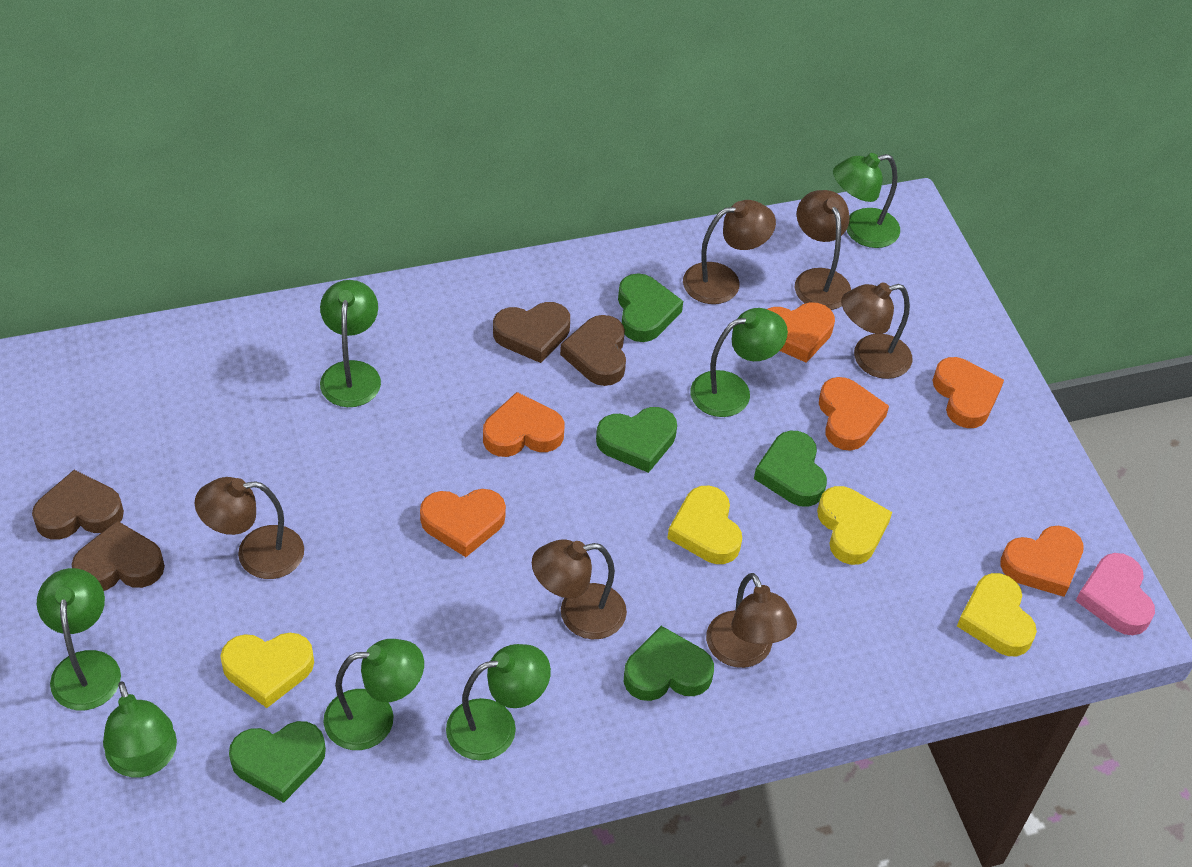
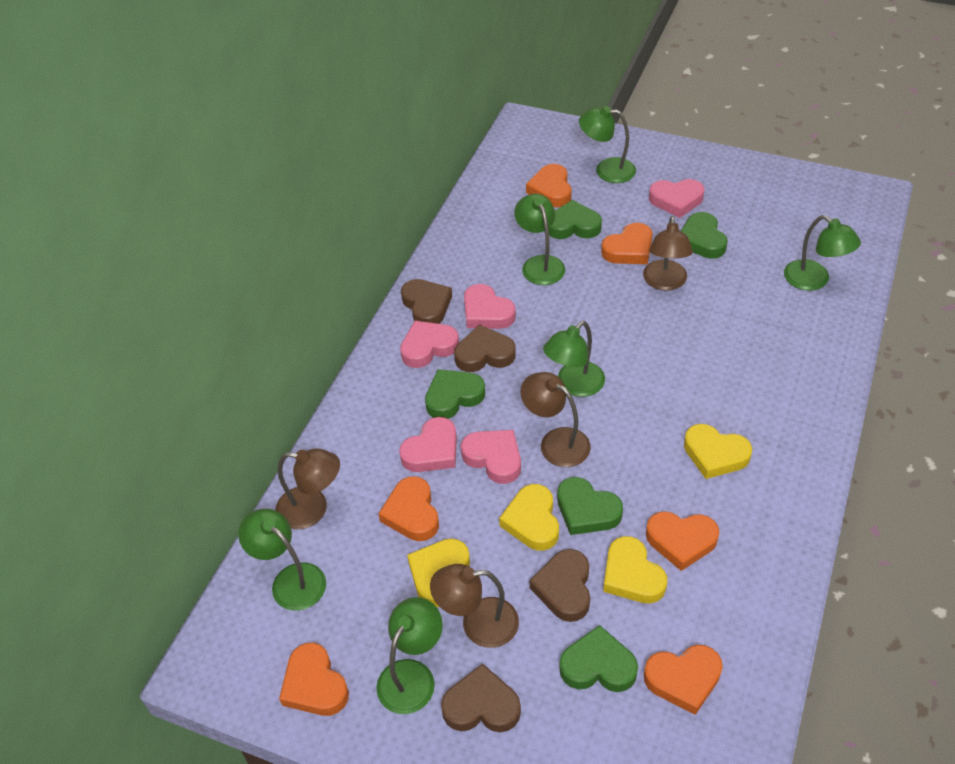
brown lamp: 6 -> 4
green lamp: 7 -> 6
pink heart: 1 -> 5

